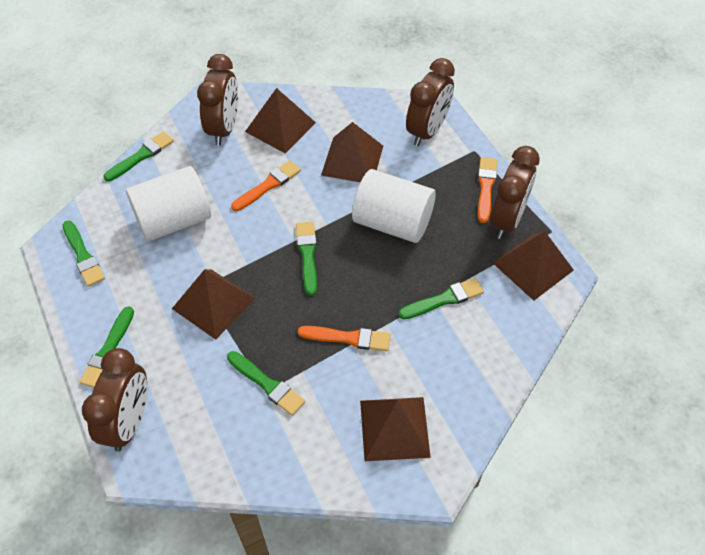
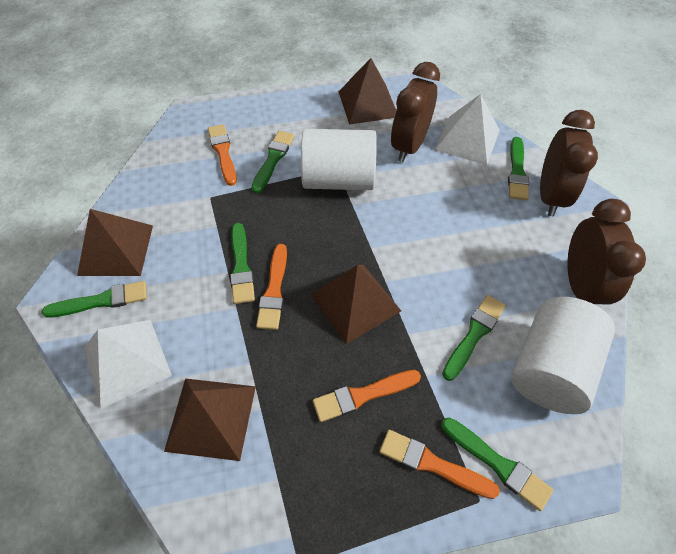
brown clock: 4 -> 3
brown pyramid: 5 -> 4
orange brush: 3 -> 4
white pyramid: 0 -> 2

